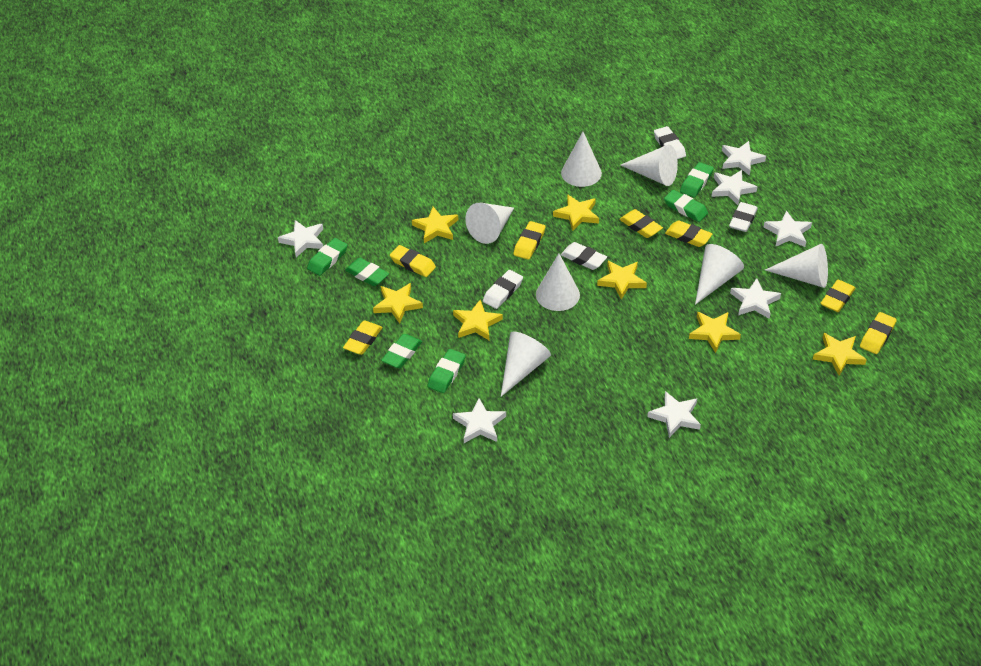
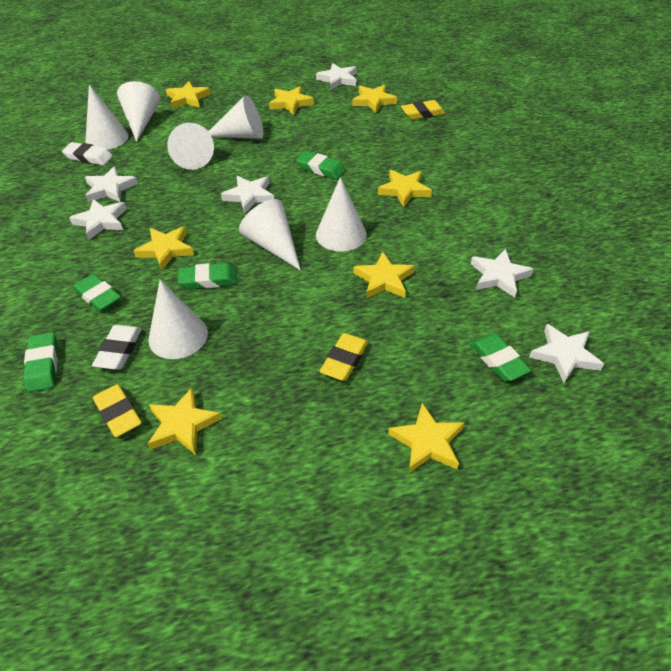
green eraser: 6 -> 5
white eraser: 4 -> 2
white star: 7 -> 6
yellow eraser: 7 -> 3
yellow star: 7 -> 8

